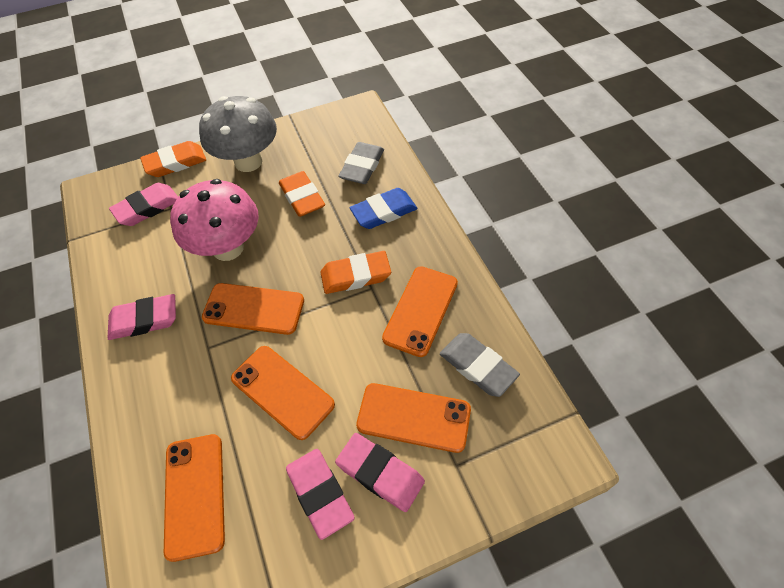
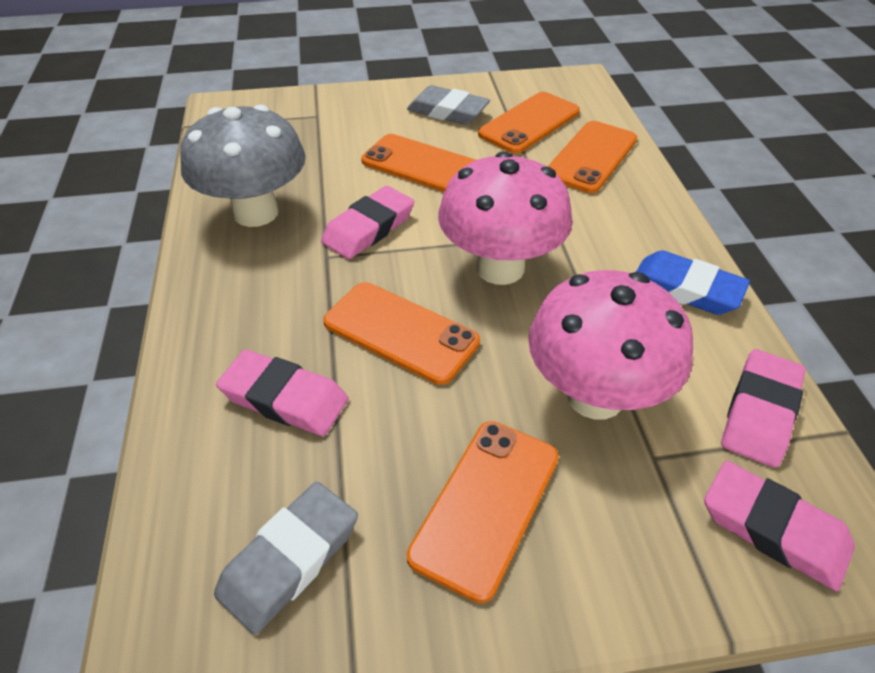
orange eraser: 3 -> 0
pink mushroom: 1 -> 2

